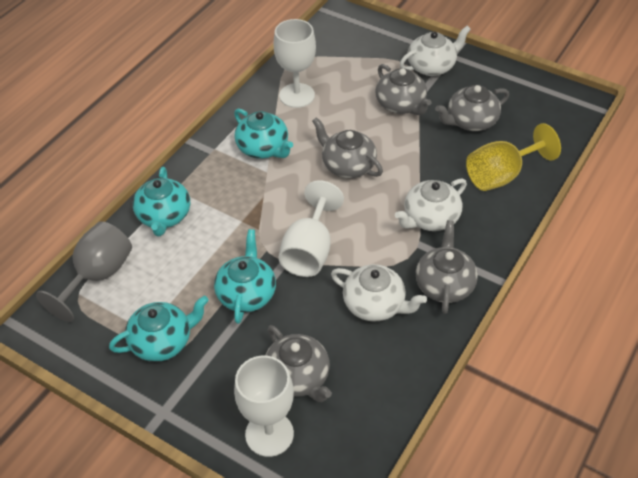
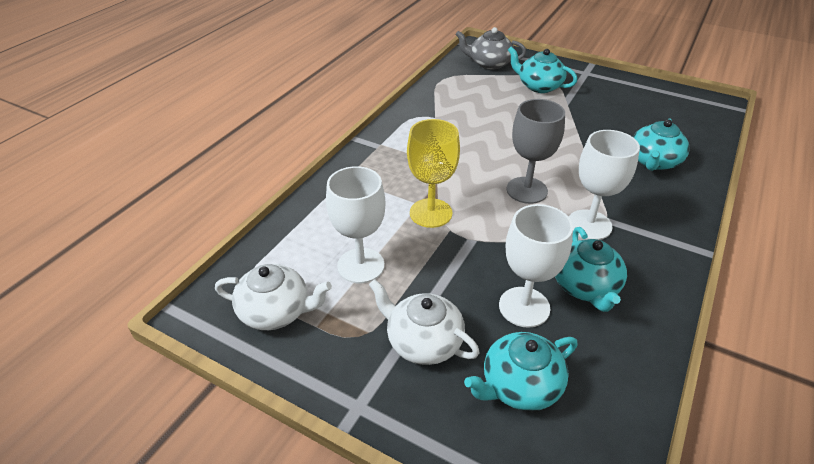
grey teapot: 5 -> 1
white teapot: 3 -> 2

